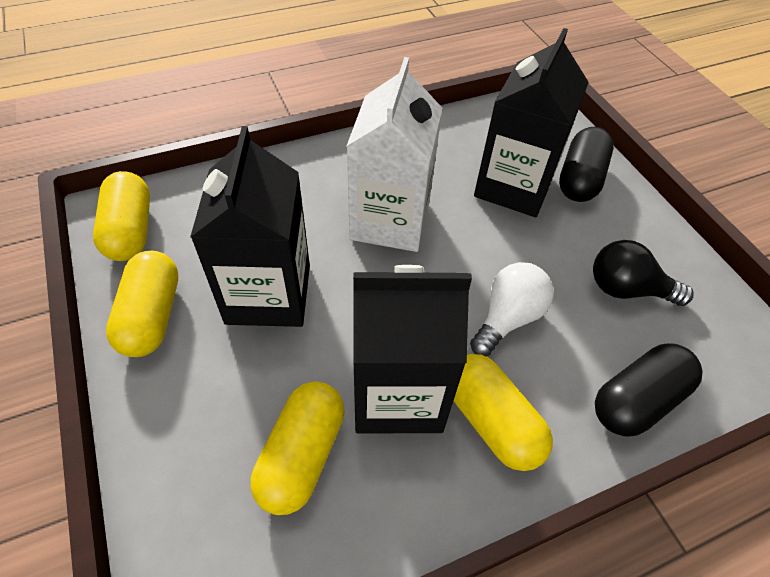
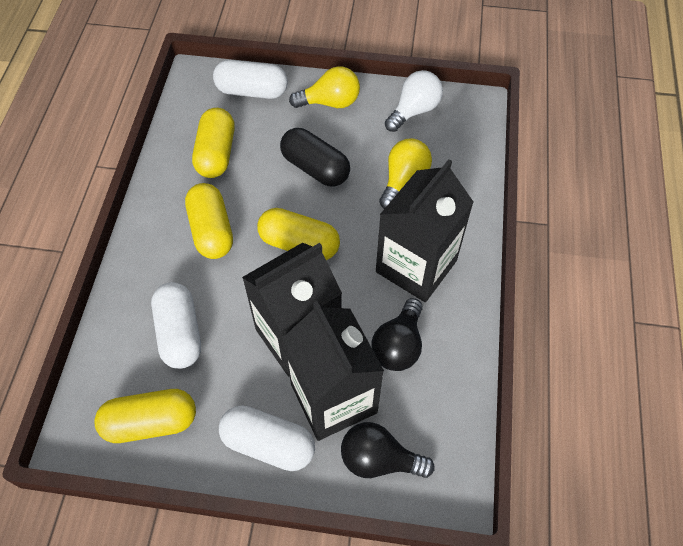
black capsule: 2 -> 1
black light bulb: 1 -> 2
white capsule: 0 -> 3
white carton: 1 -> 0
yellow light bulb: 0 -> 2

